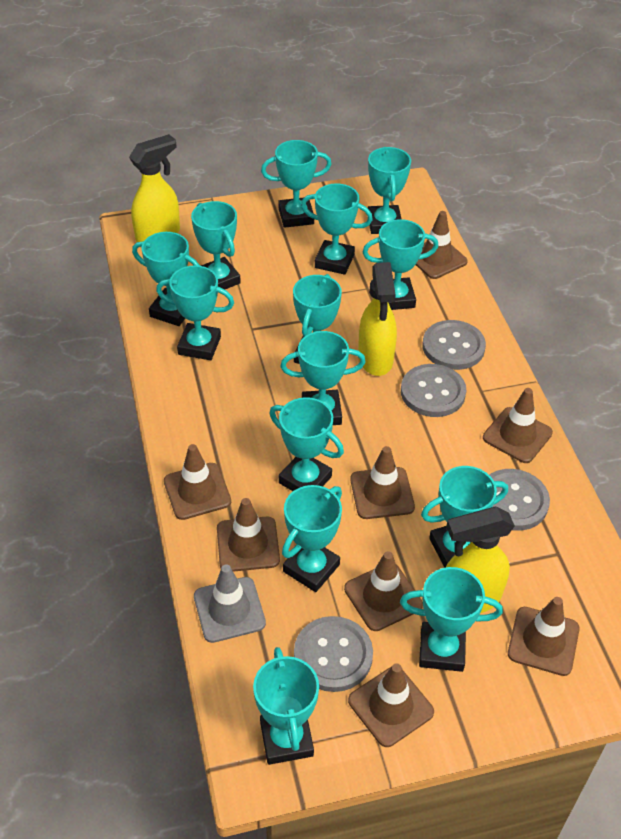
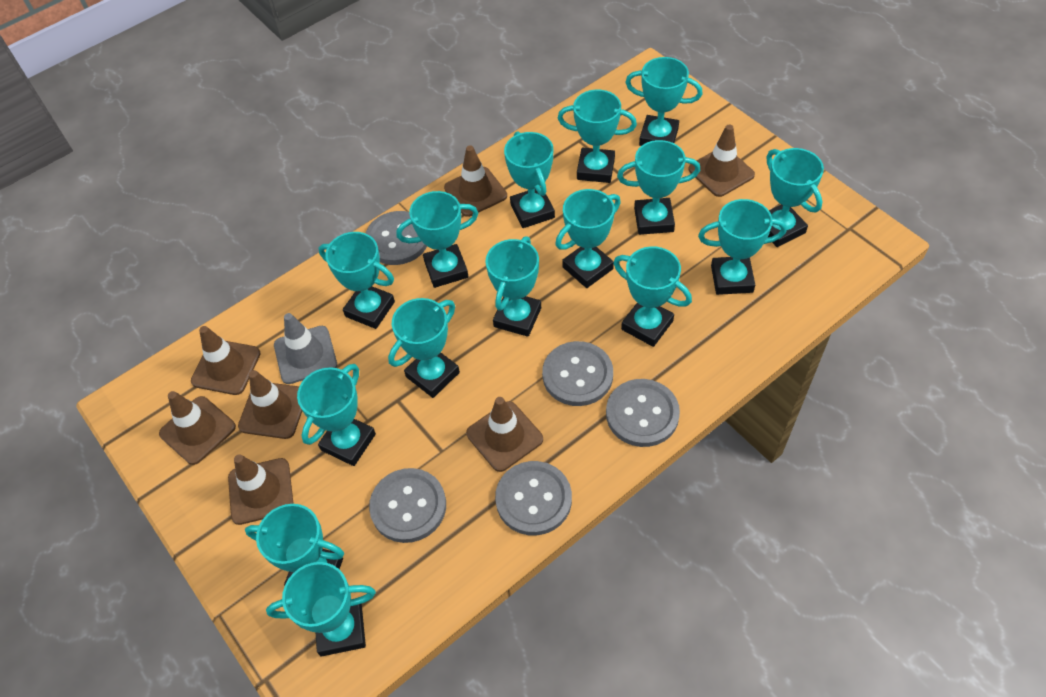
brown traffic cone: 8 -> 7
grey button: 4 -> 5
turquoise trophy: 14 -> 15
yellow spray bottle: 3 -> 0

